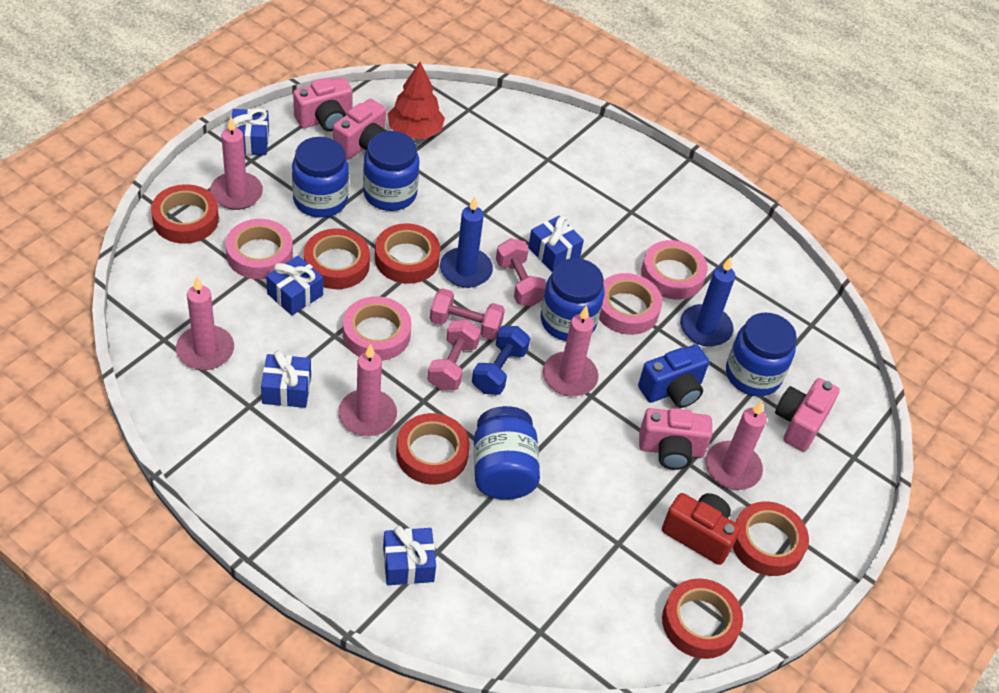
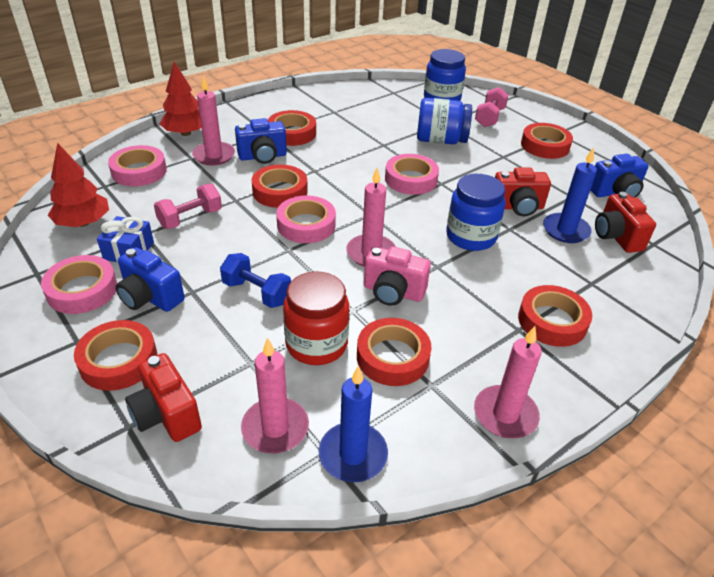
blue camera: 1 -> 3
blue gift: 5 -> 1
blue jar: 5 -> 3
pink camera: 4 -> 1
pink candle: 5 -> 4
pink dumbbell: 3 -> 2
red camera: 1 -> 3
red jar: 0 -> 1
red tree: 1 -> 2

